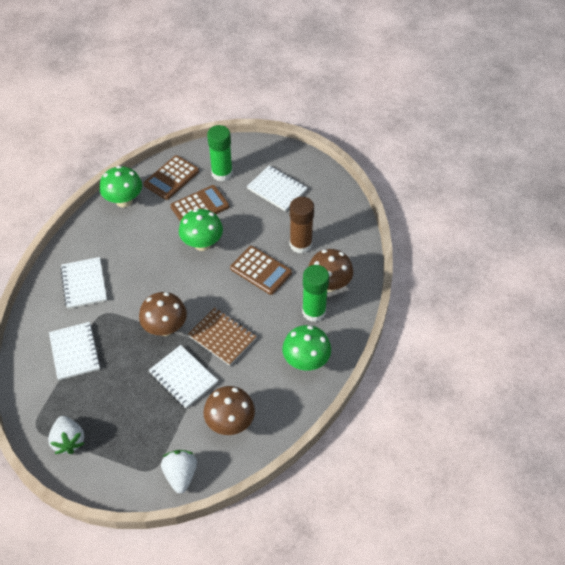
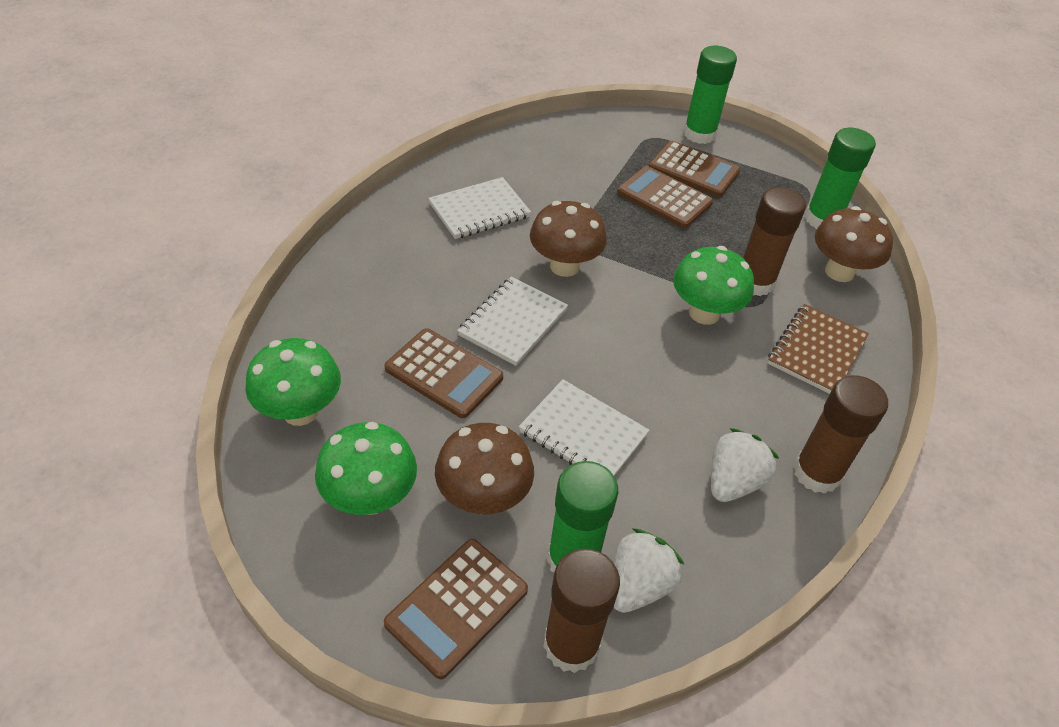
brown calculator: 3 -> 4
brown glue stick: 1 -> 3
green glue stick: 2 -> 3
white notebook: 4 -> 3

